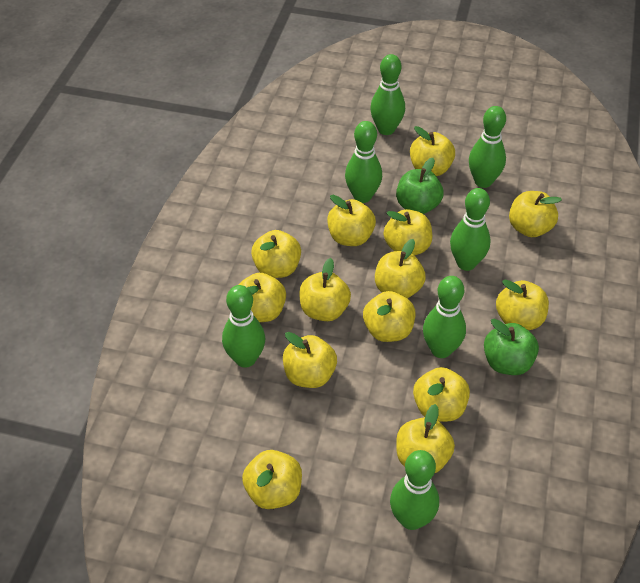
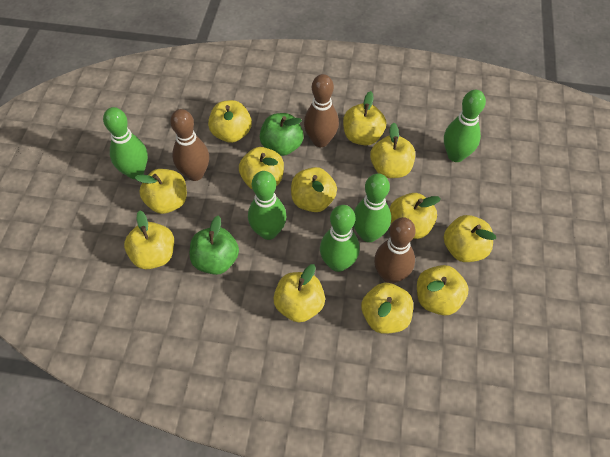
brown bowling pin: 0 -> 3
green bowling pin: 7 -> 5
yellow apple: 14 -> 12

